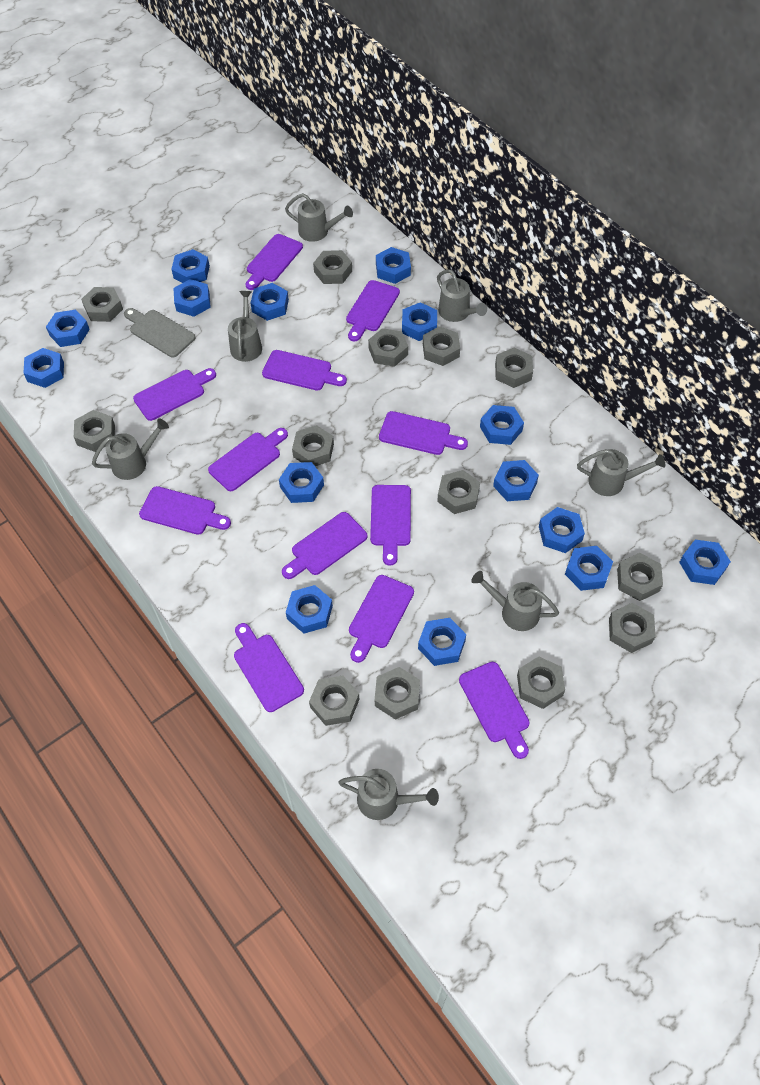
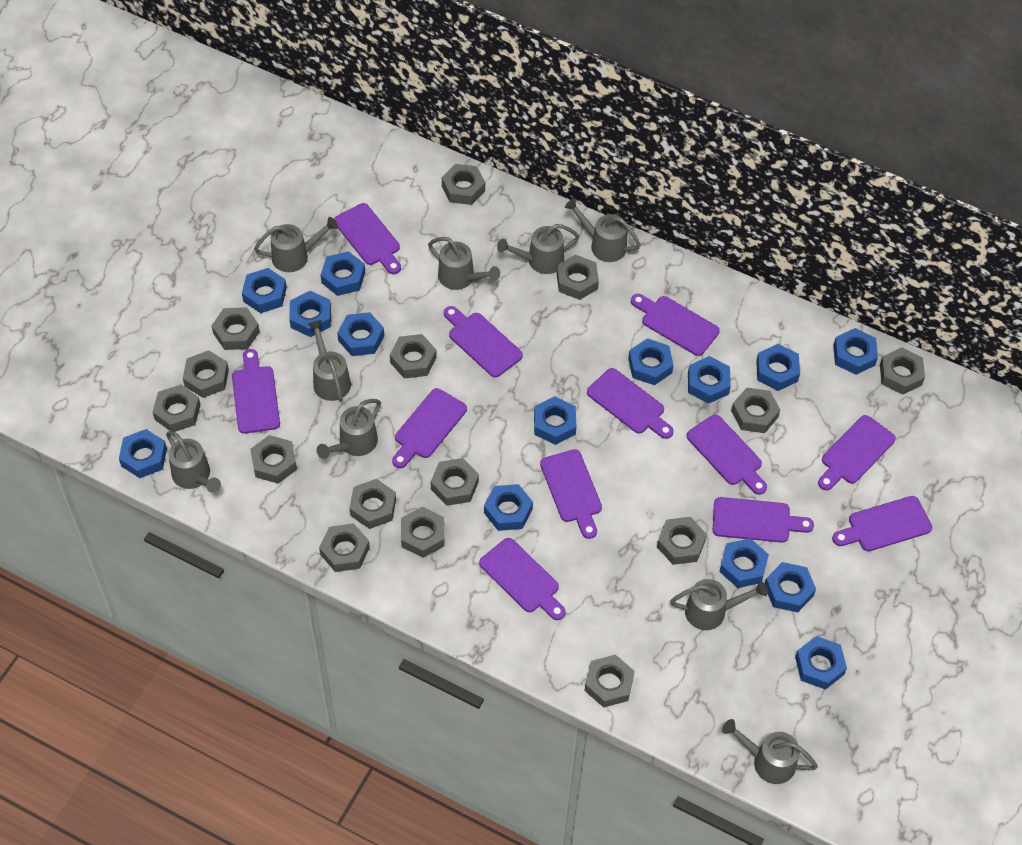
blue nut: 15 -> 14
grey cutting board: 1 -> 0
grey nut: 13 -> 15
grey watering can: 7 -> 9

